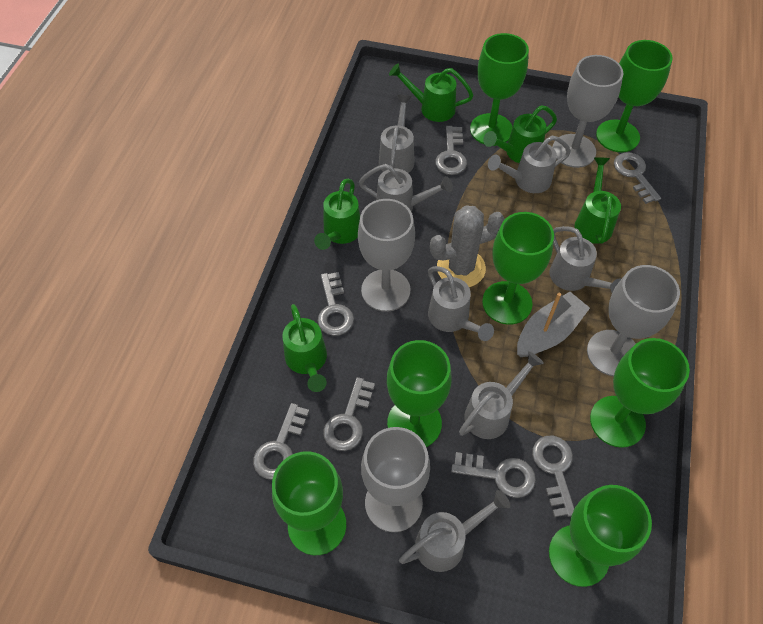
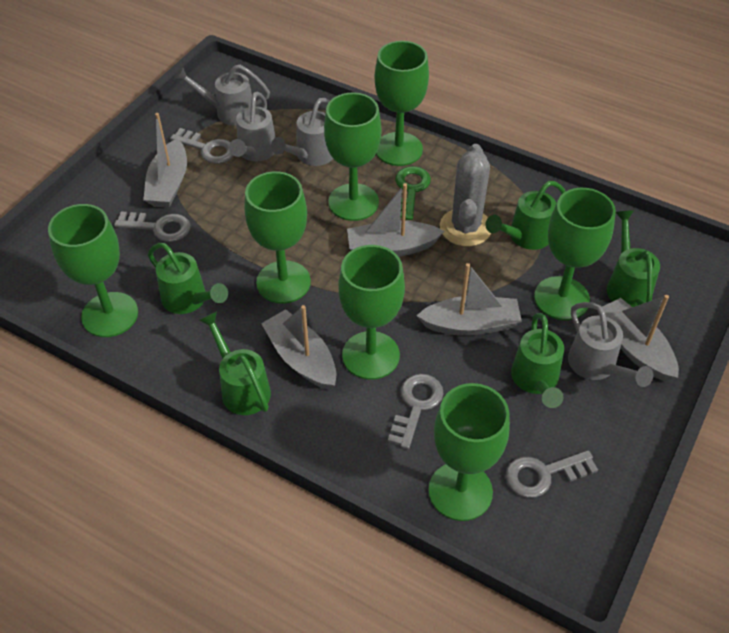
green key: 0 -> 1
grey boat: 1 -> 5
grey goblet: 4 -> 0
grey key: 7 -> 4
grey watering can: 7 -> 4

